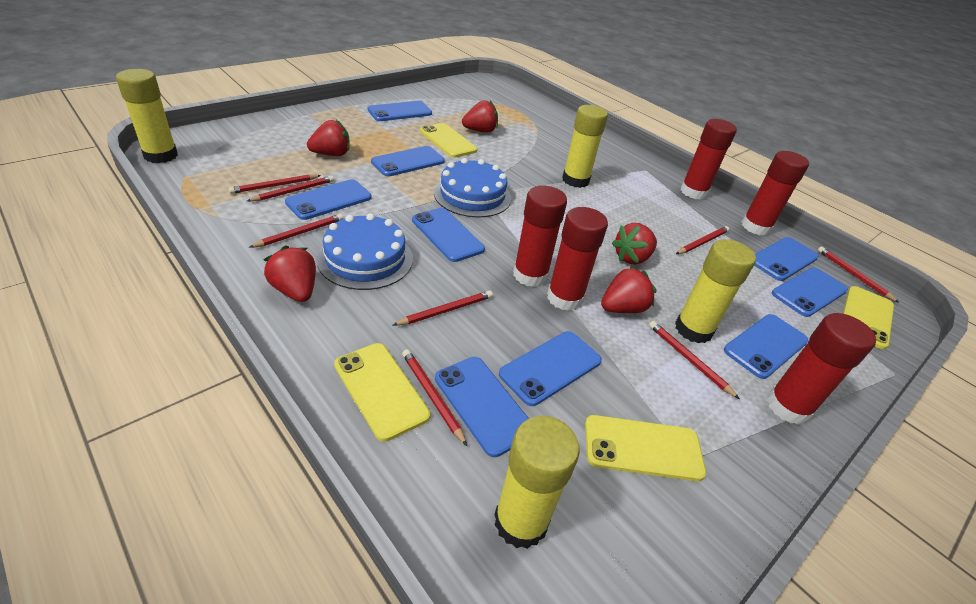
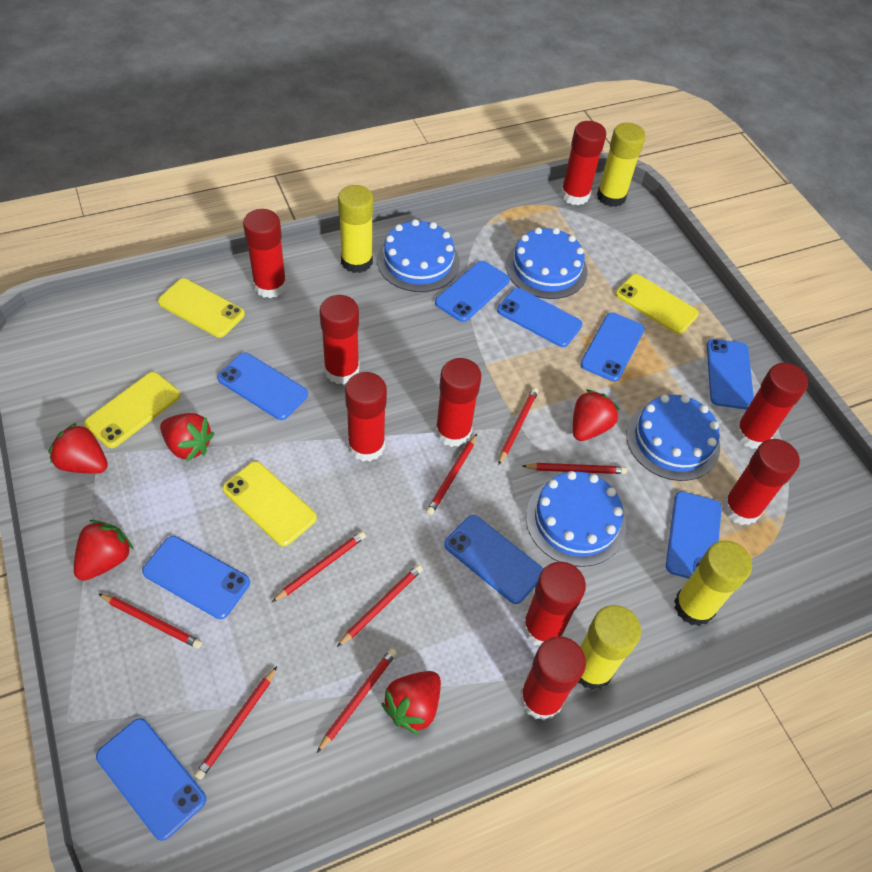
blue cake: 2 -> 4
red glue stick: 5 -> 9

